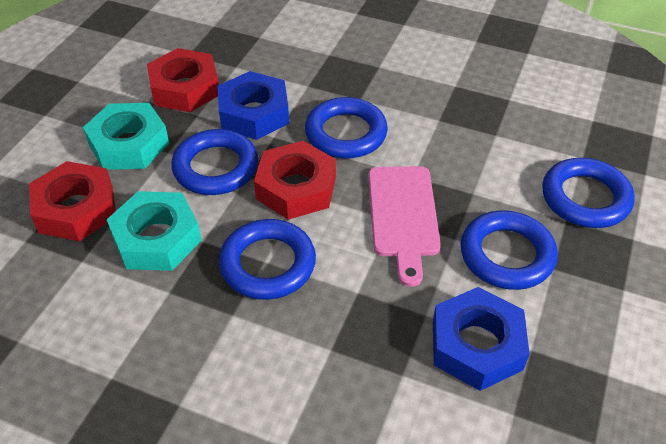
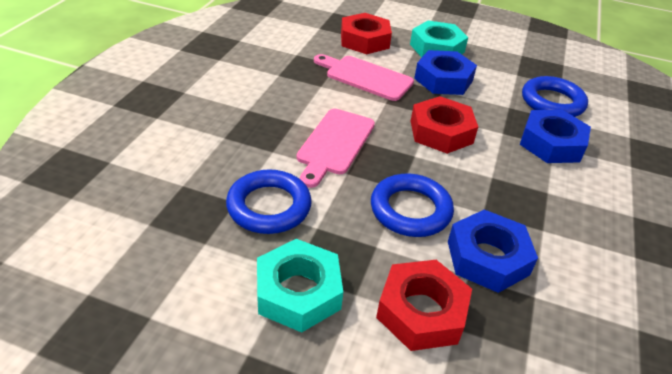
blue nut: 2 -> 3
blue ring: 5 -> 3
pink cutting board: 1 -> 2

